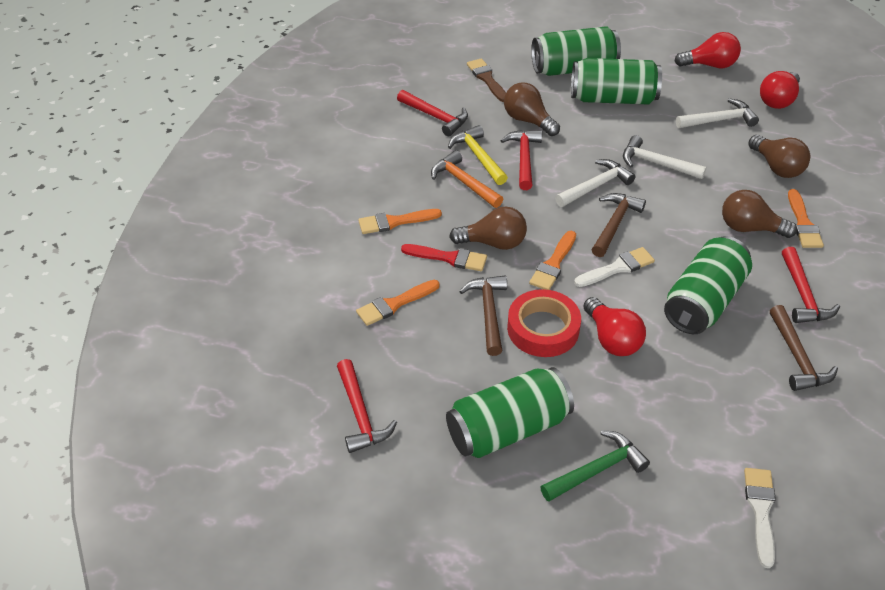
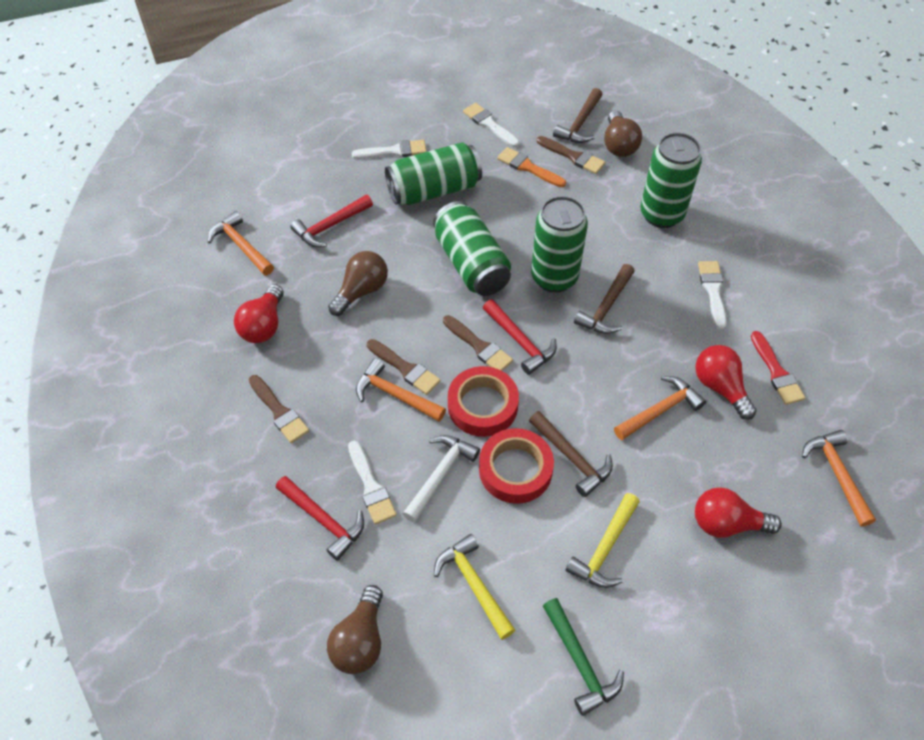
brown brush: 1 -> 4
brown light bulb: 4 -> 3
orange brush: 4 -> 1
orange hammer: 1 -> 4
red hammer: 4 -> 3
red tape: 1 -> 2
white brush: 2 -> 4
white hammer: 3 -> 1
yellow hammer: 1 -> 2

